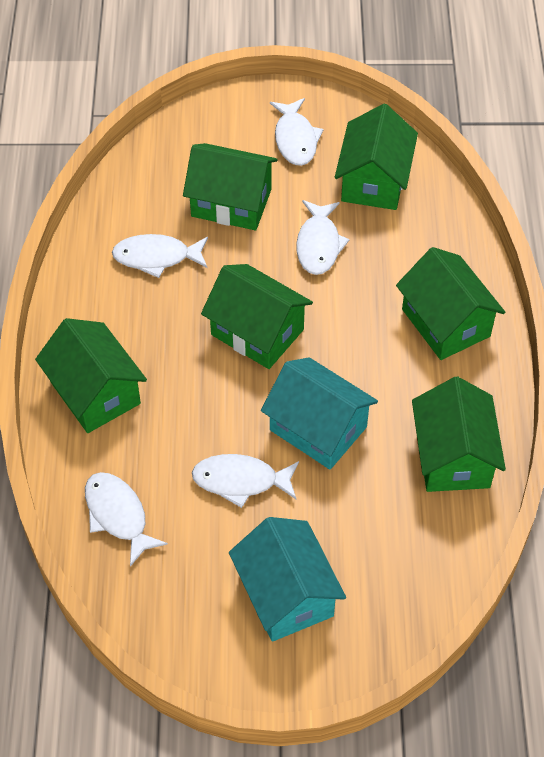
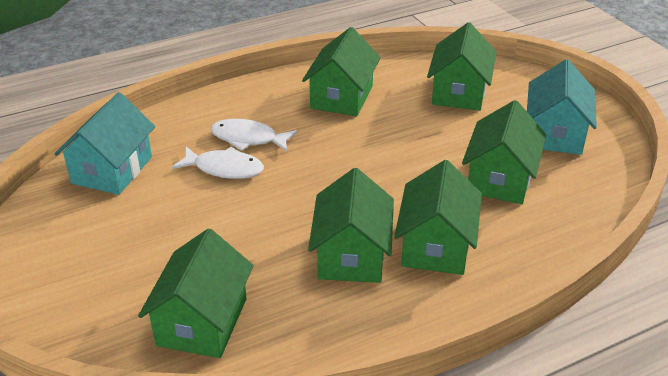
white fish: 5 -> 2

